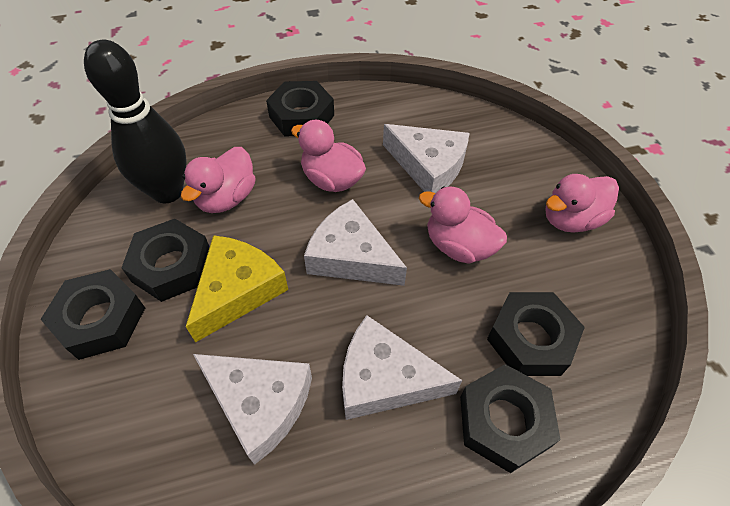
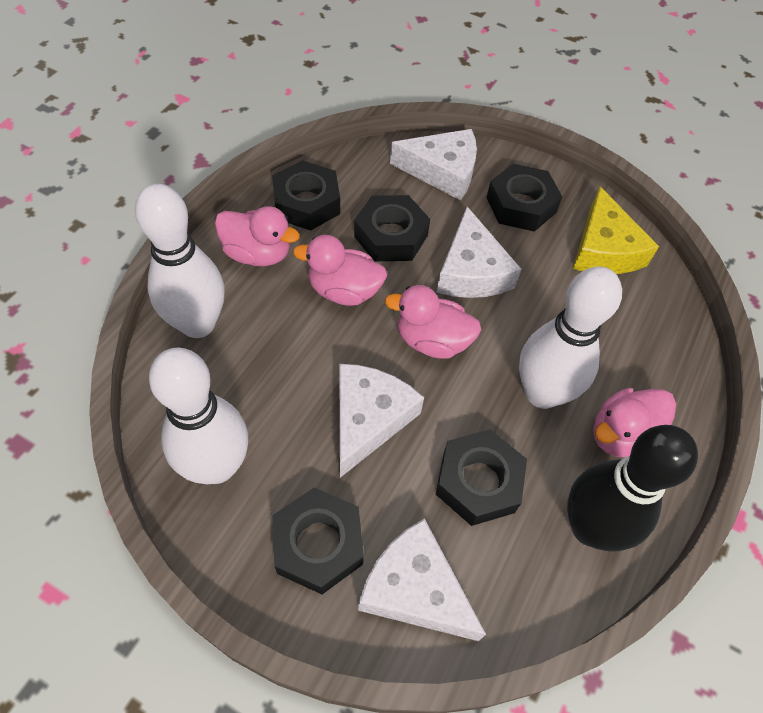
white bowling pin: 0 -> 3

